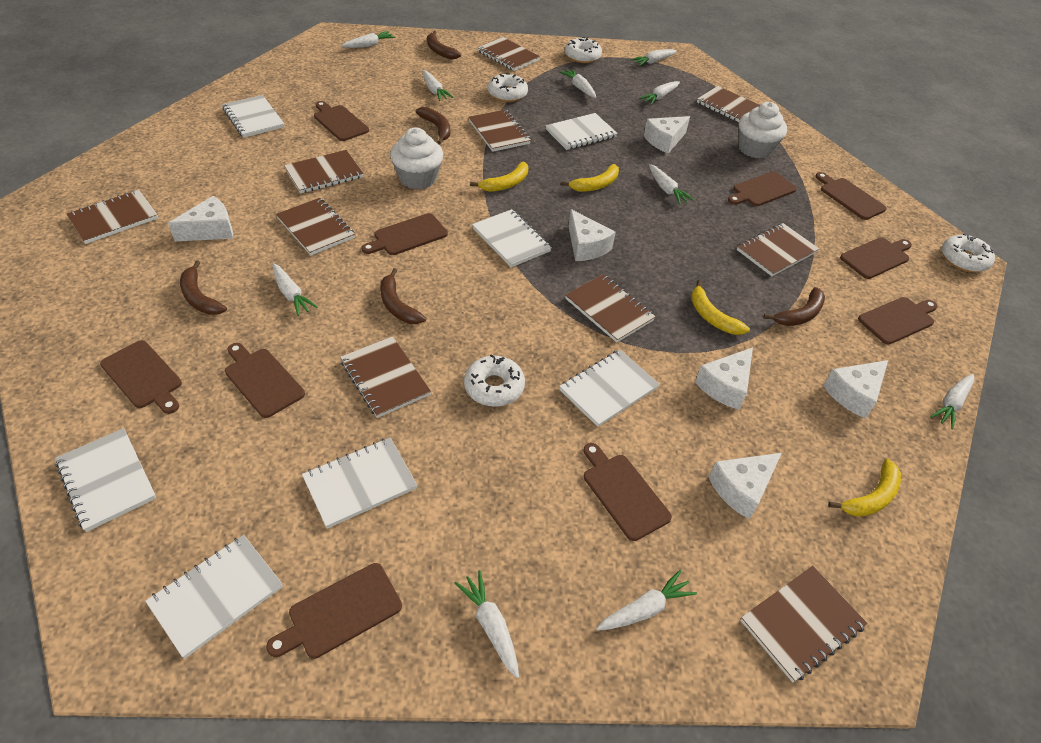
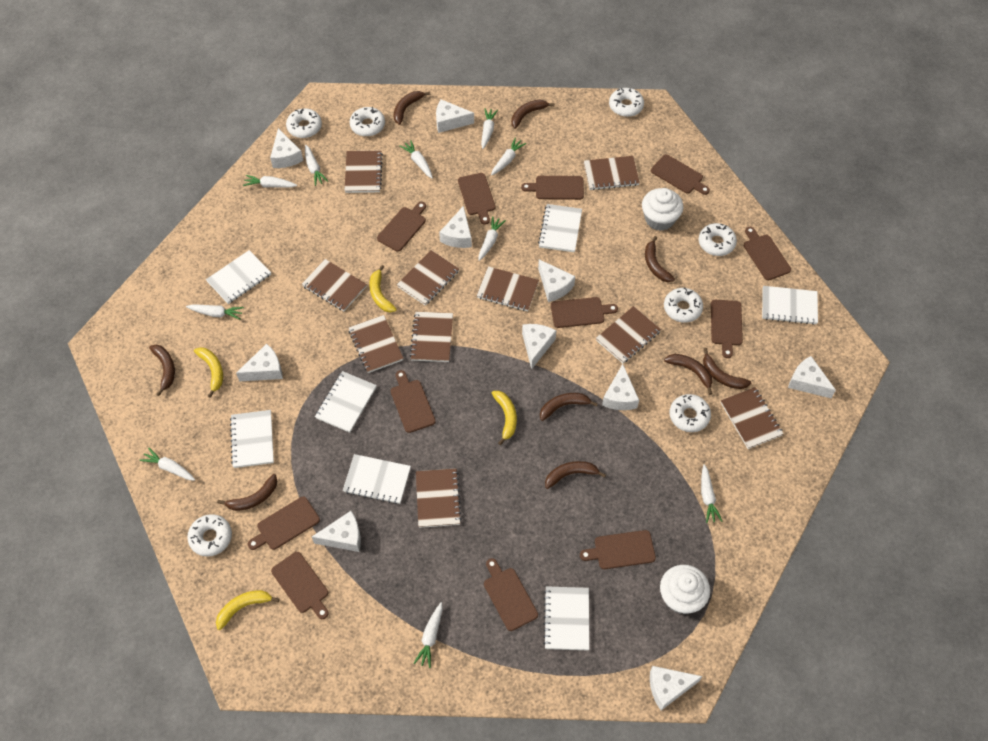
brown banana: 5 -> 9
brown cutting board: 10 -> 12
white cheese: 6 -> 10
white donut: 4 -> 7

